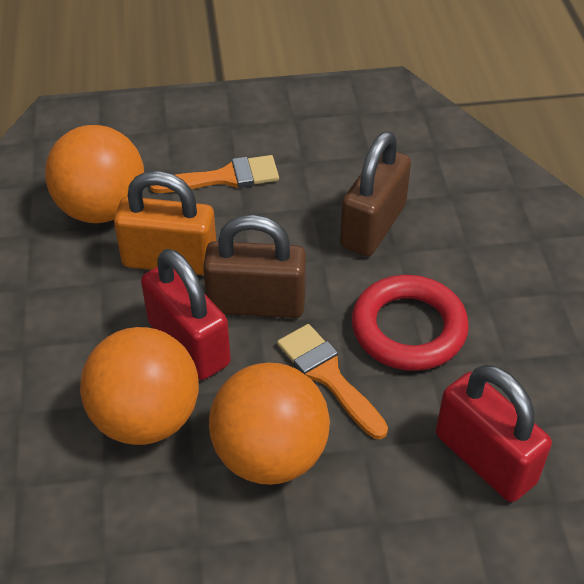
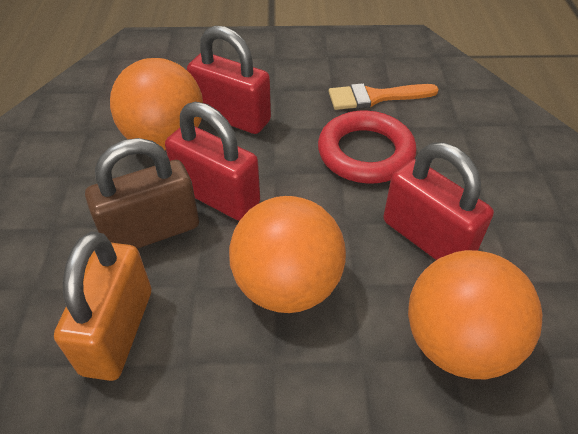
brown padlock: 2 -> 1
orange brush: 2 -> 1
red padlock: 2 -> 3

